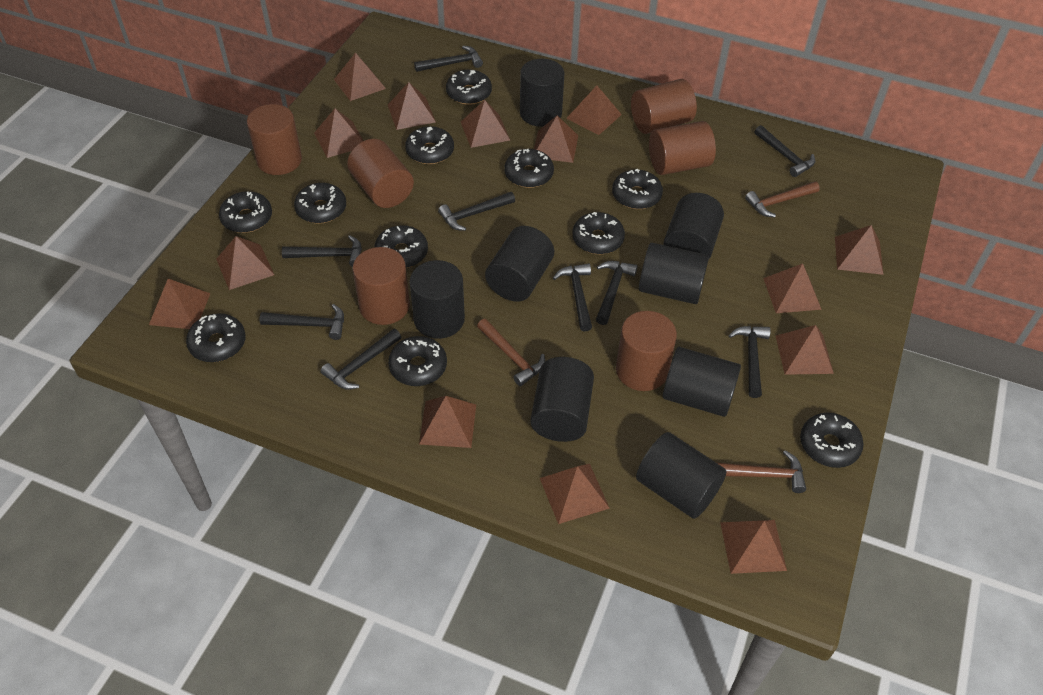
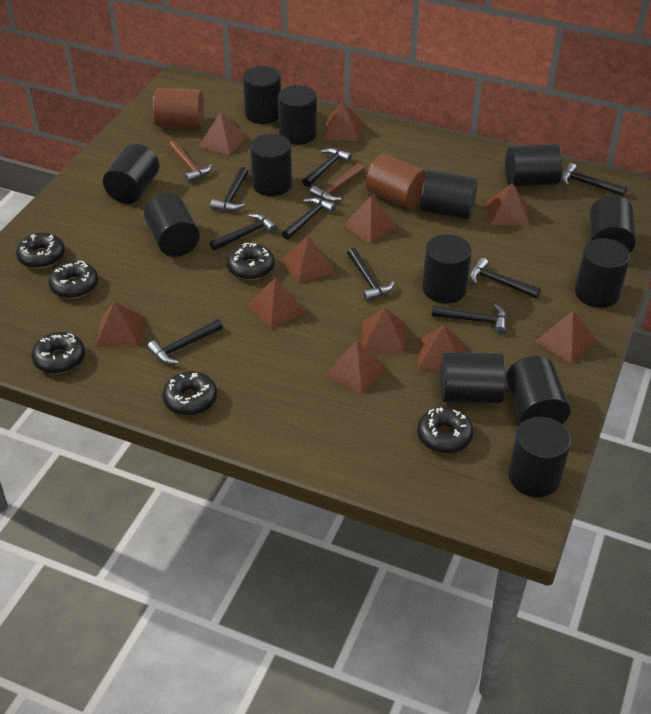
black cylinder: 8 -> 13
black donut: 11 -> 6
brown cylinder: 6 -> 2
brown hammer: 3 -> 2
brown pyramid: 14 -> 11

